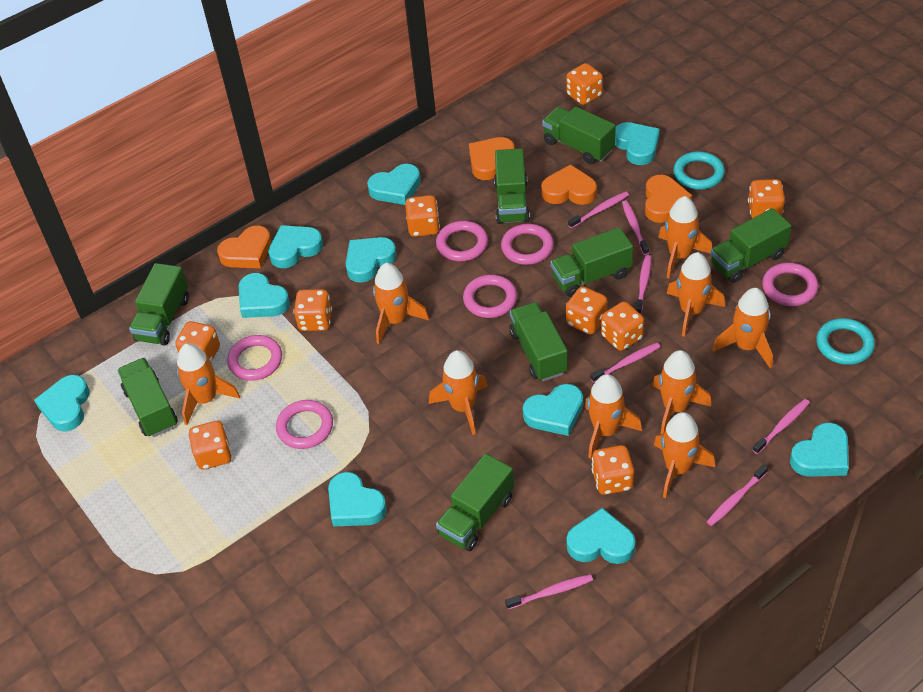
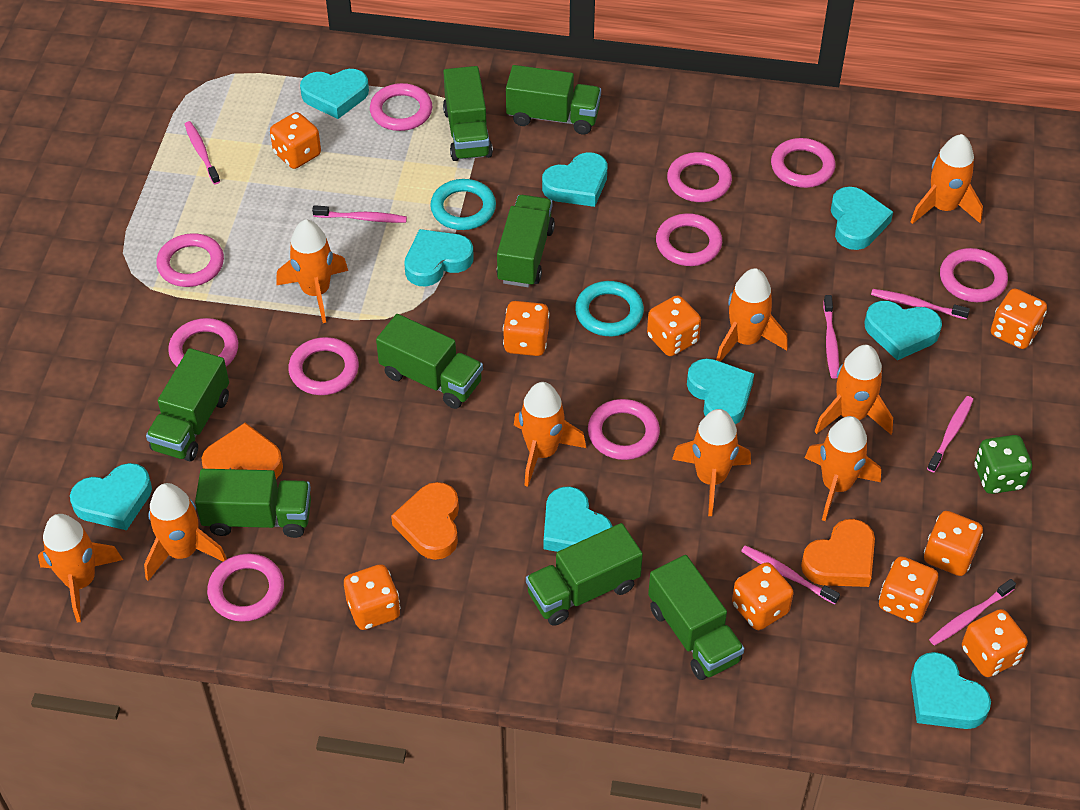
green dice: 0 -> 1
orange heart: 4 -> 3
pink ring: 6 -> 10
turquoise heart: 10 -> 9

